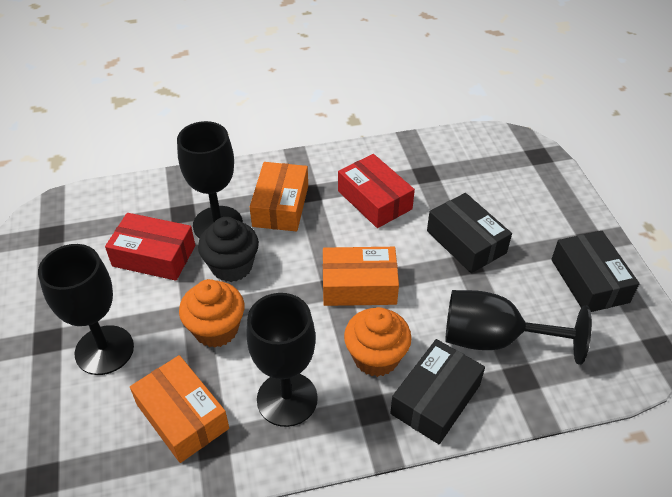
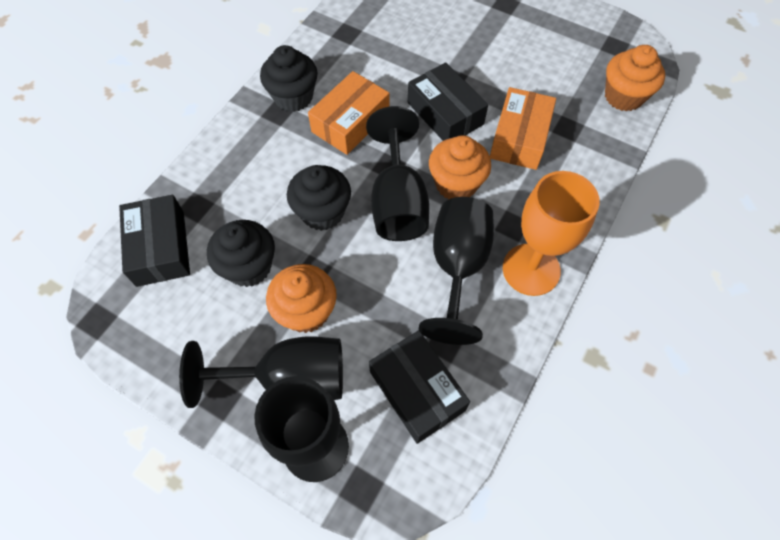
black cupcake: 1 -> 3
orange box: 3 -> 2
orange cupcake: 2 -> 3
orange goblet: 0 -> 1
red box: 2 -> 0

